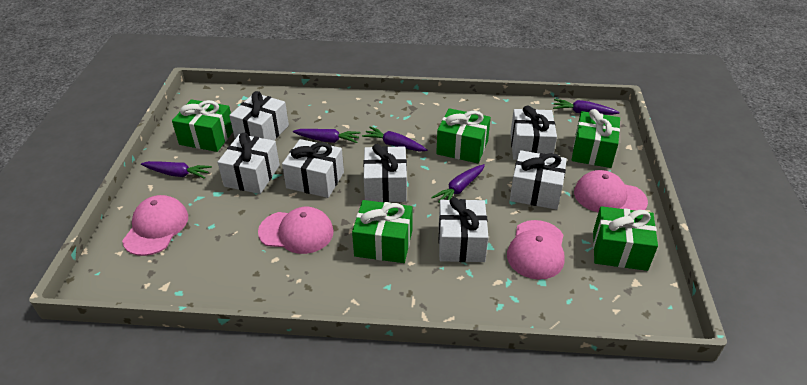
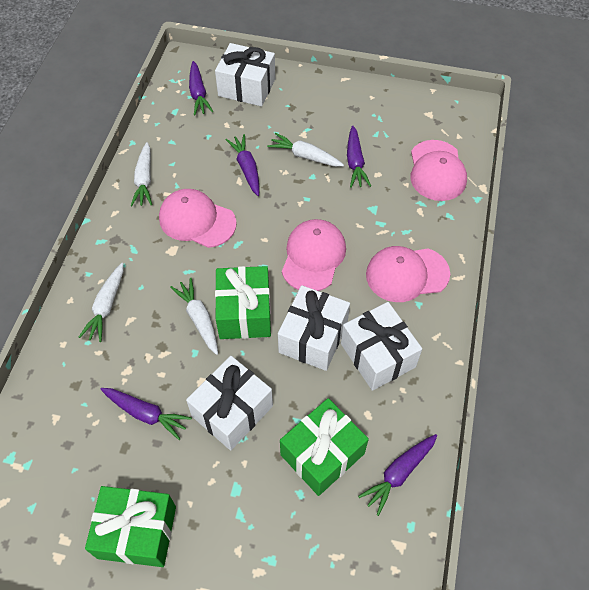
green gift: 5 -> 3
white carrot: 0 -> 4
white gift: 7 -> 4

